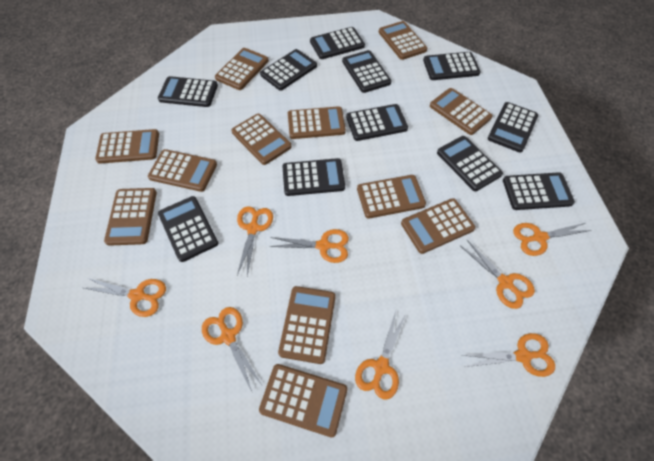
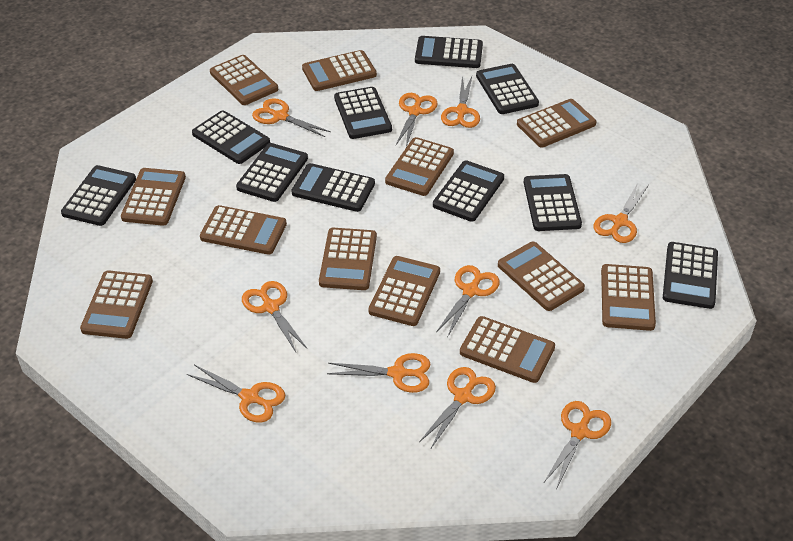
black calculator: 11 -> 10
orange scissors: 8 -> 10

